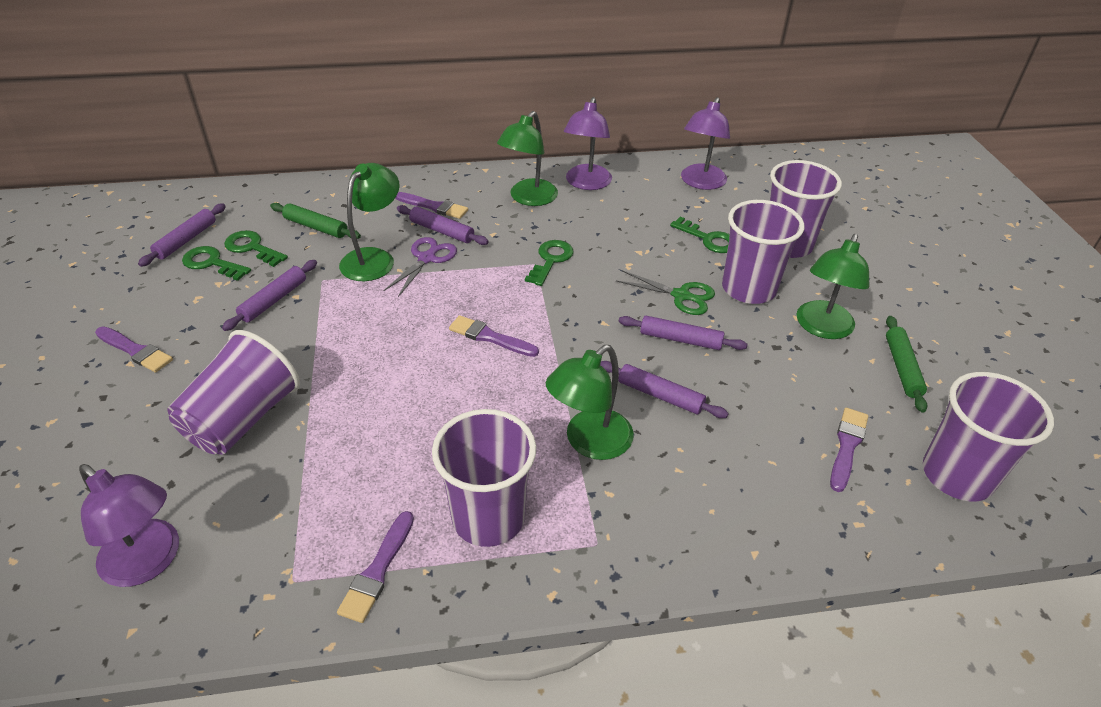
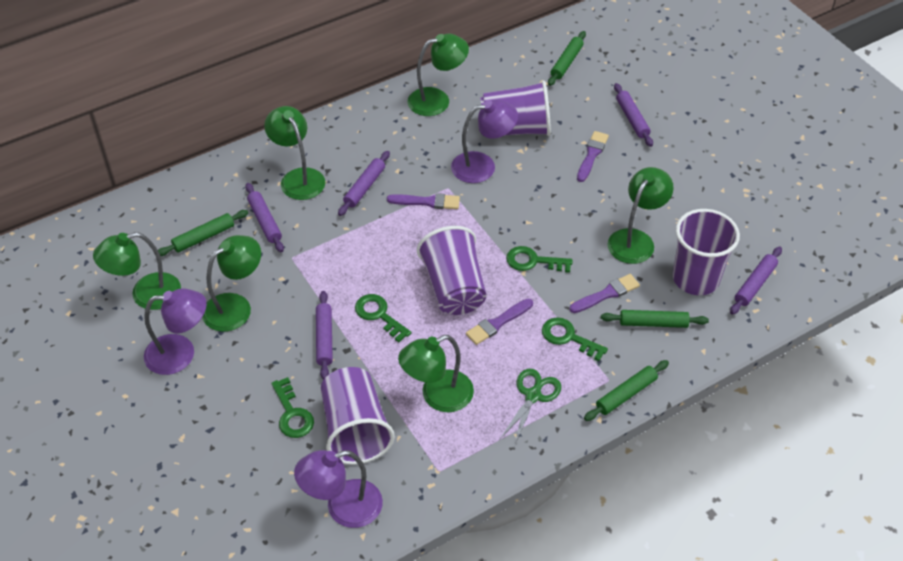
green lamp: 4 -> 6
green rolling pin: 2 -> 4
purple brush: 5 -> 4
purple cup: 5 -> 4
purple scissors: 1 -> 0

